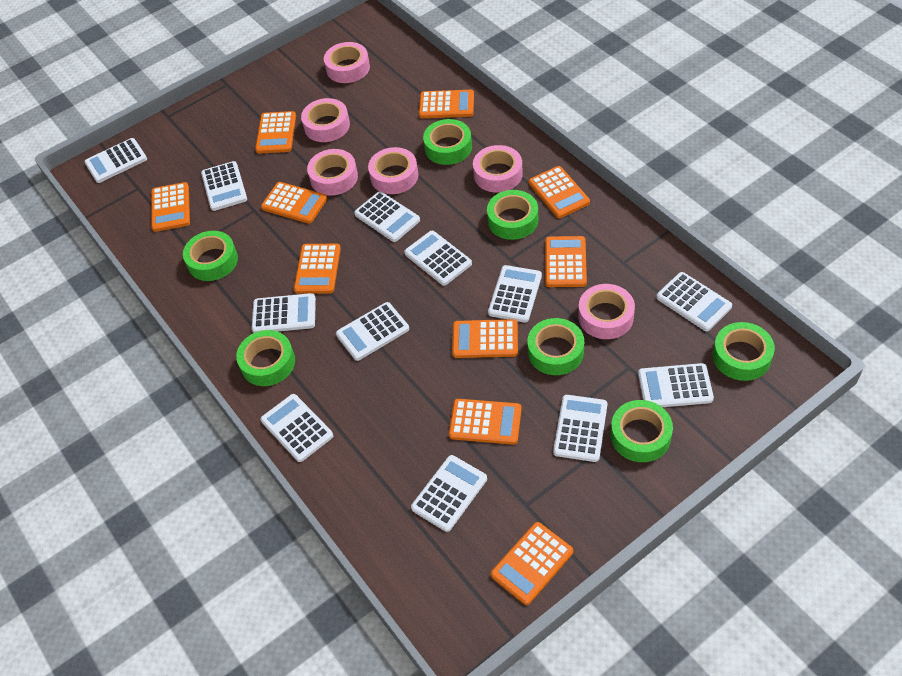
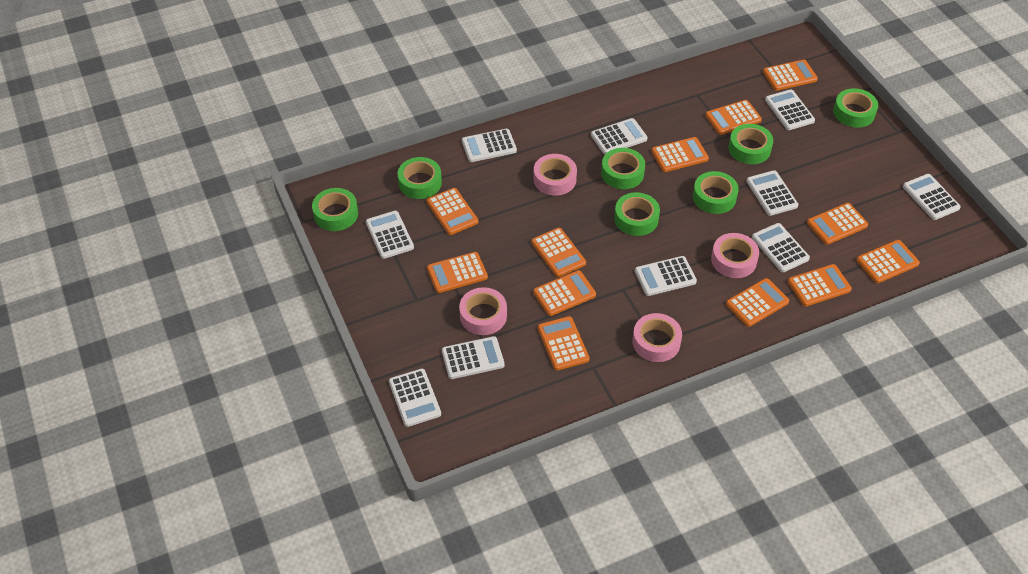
orange calculator: 10 -> 12
pink tape: 6 -> 4
white calculator: 12 -> 10

